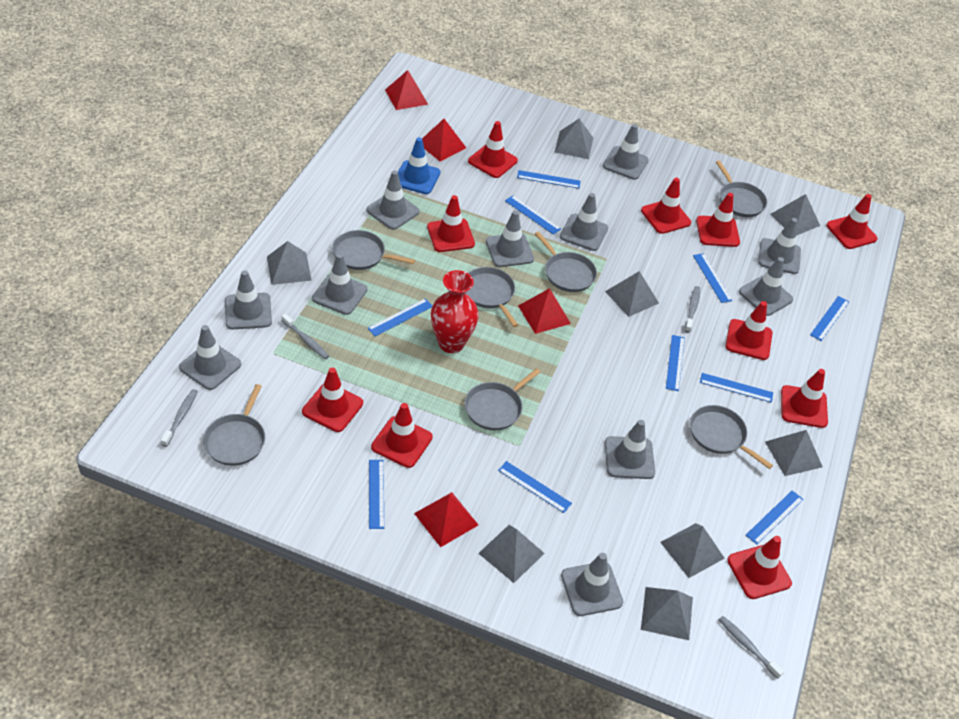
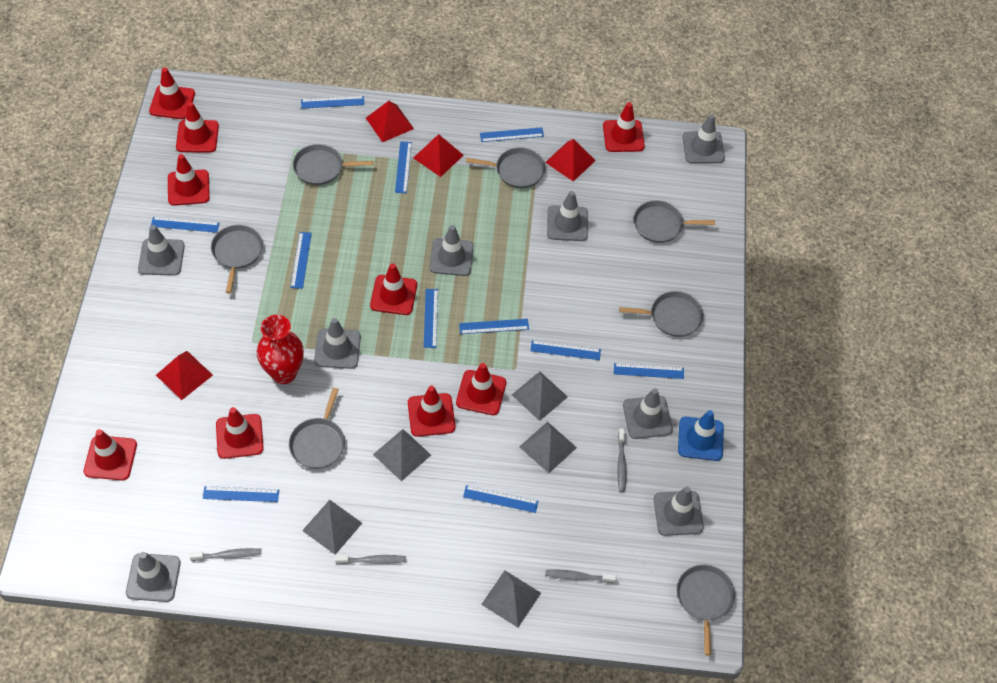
blue ruler: 10 -> 11
grey pyramid: 8 -> 5
grey traffic cone: 11 -> 8
red traffic cone: 10 -> 9

